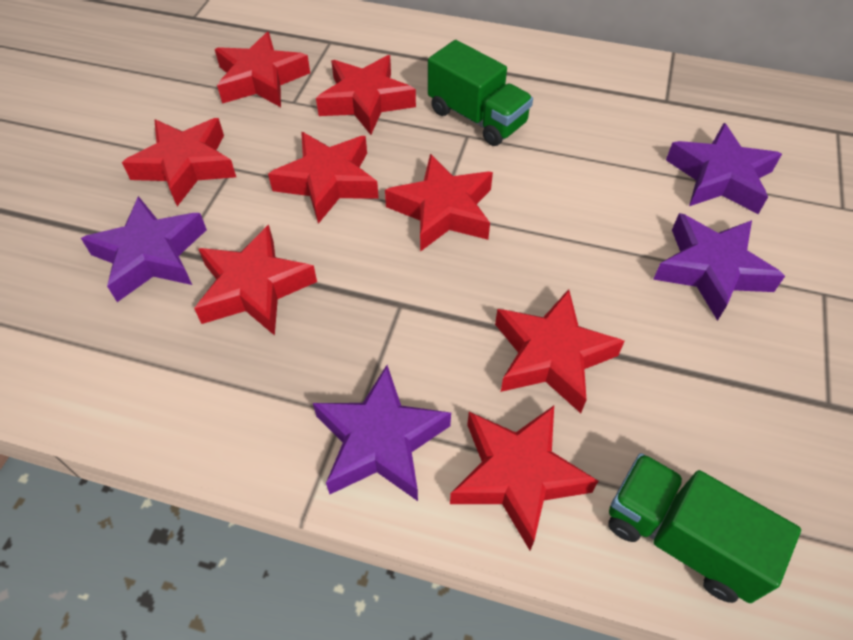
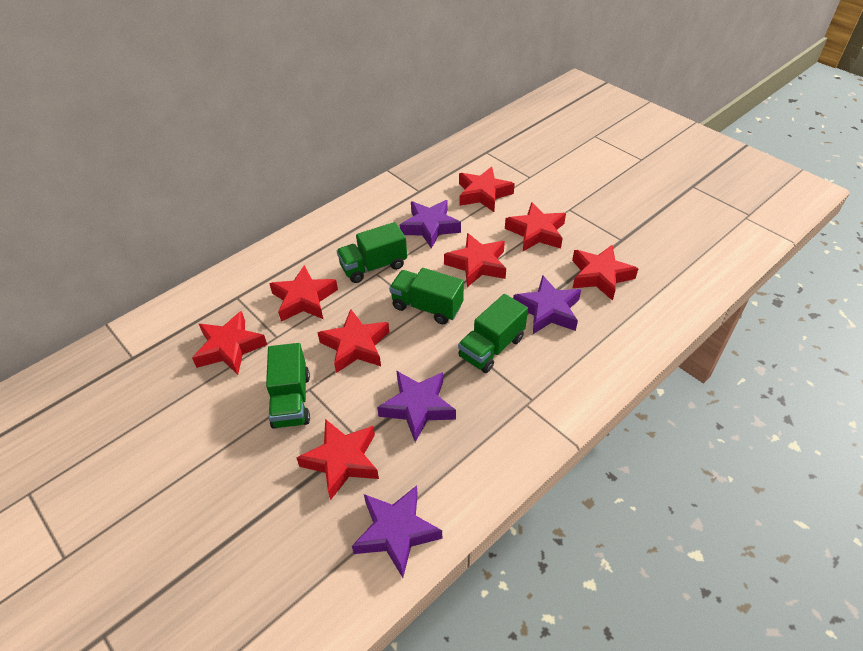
green truck: 2 -> 4

